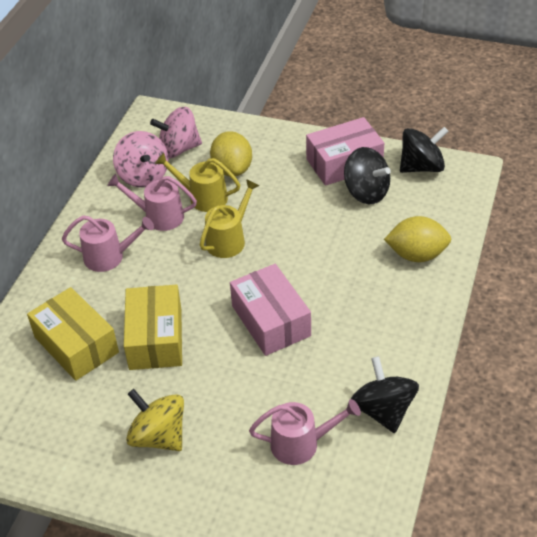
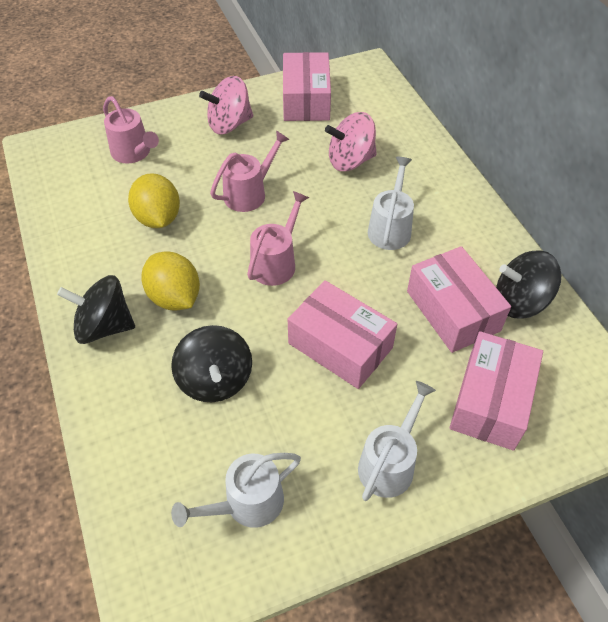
pink box: 2 -> 4
white watering can: 0 -> 3
yellow box: 2 -> 0
yellow spinning top: 1 -> 0
yellow watering can: 2 -> 0

